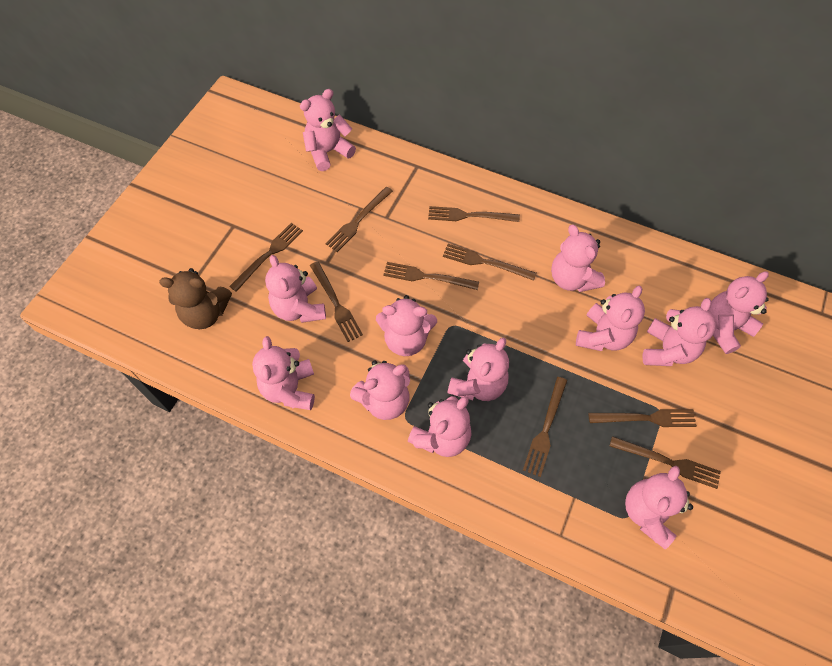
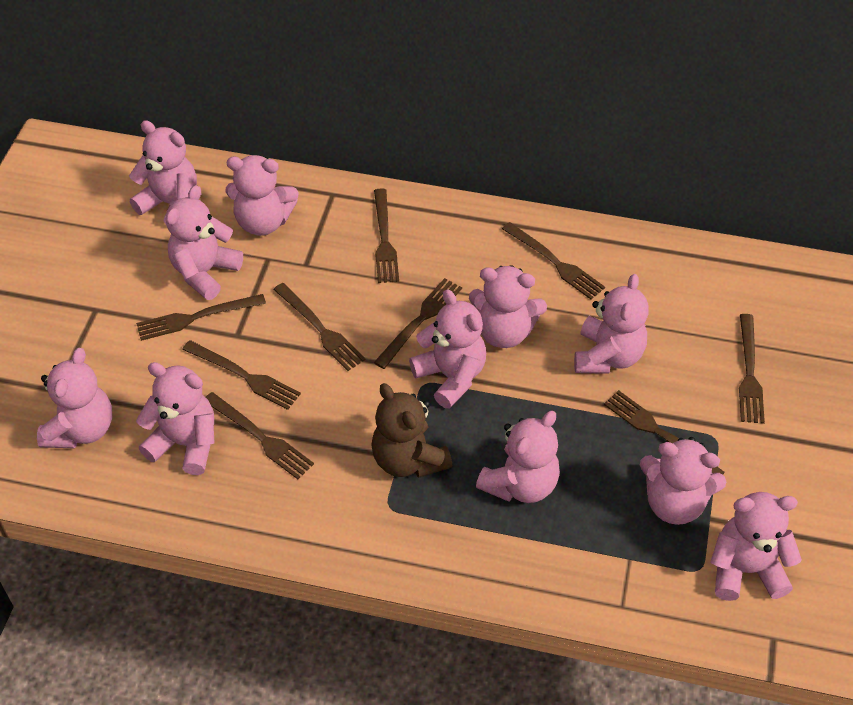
pink teddy bear: 12 -> 11

